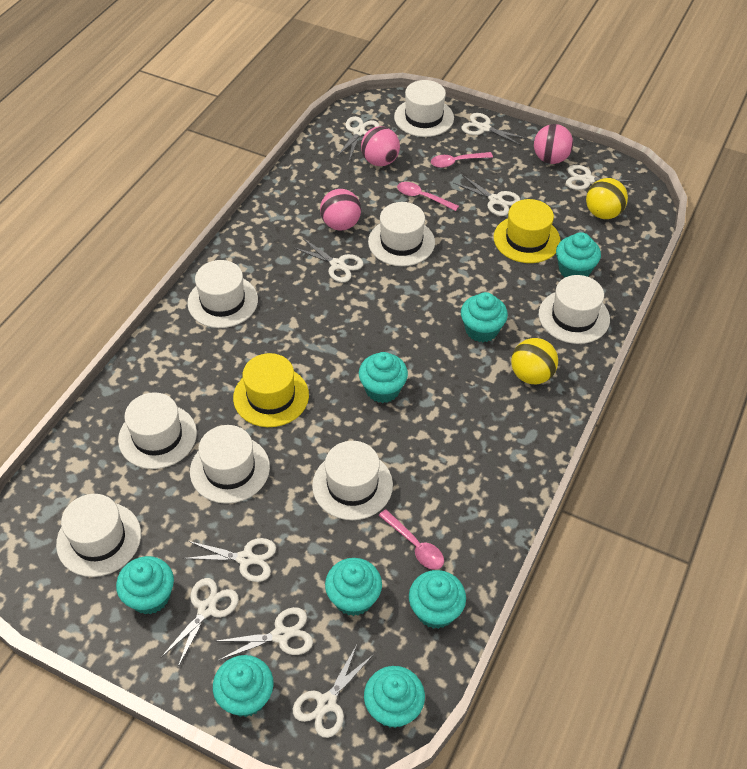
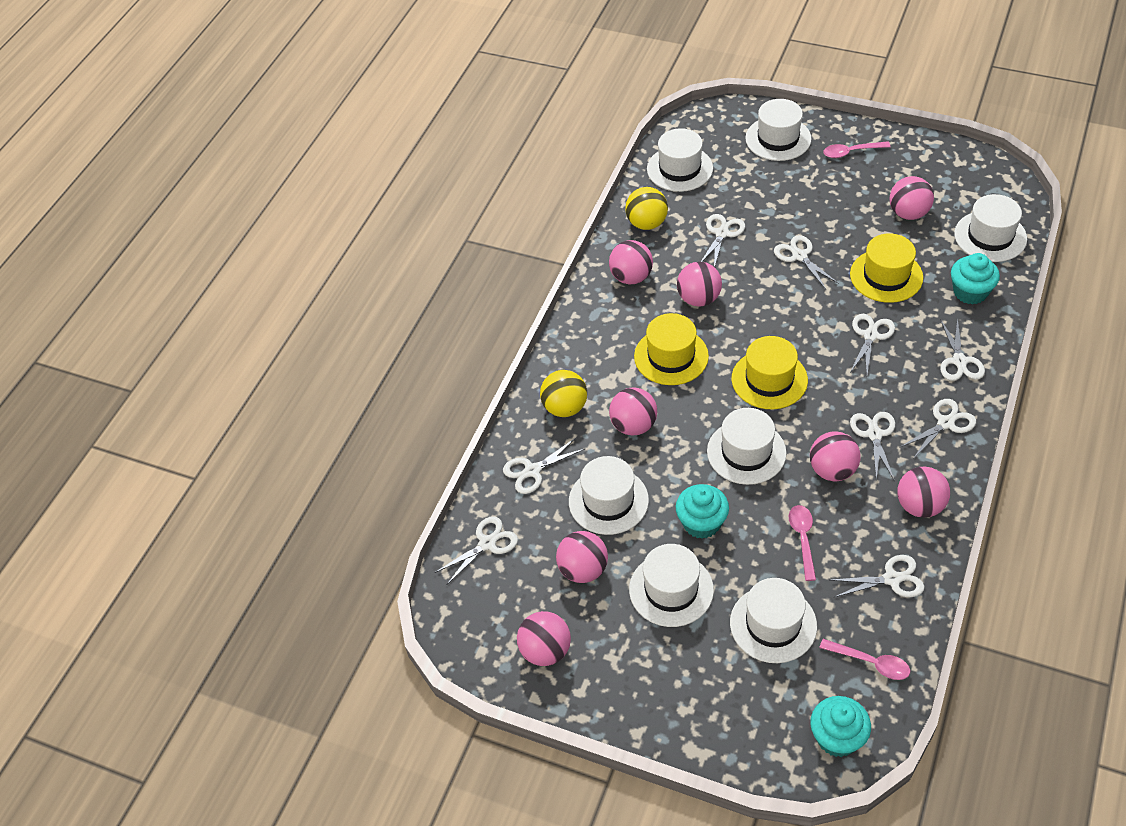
pink ball: 3 -> 8
turquoise cupcake: 8 -> 3
white hat: 8 -> 7
yellow hat: 2 -> 3

